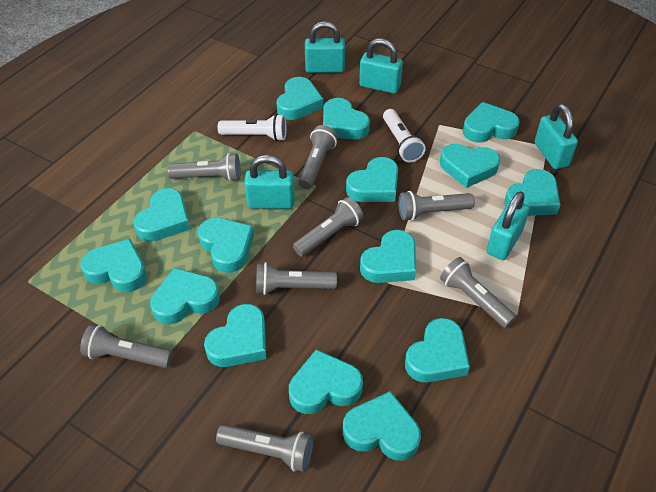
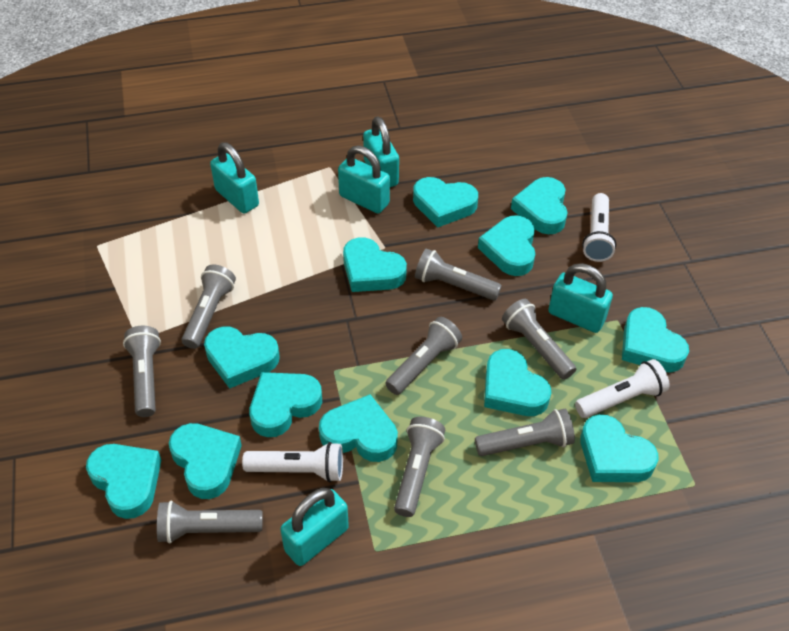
turquoise heart: 15 -> 12
white flashlight: 2 -> 3

